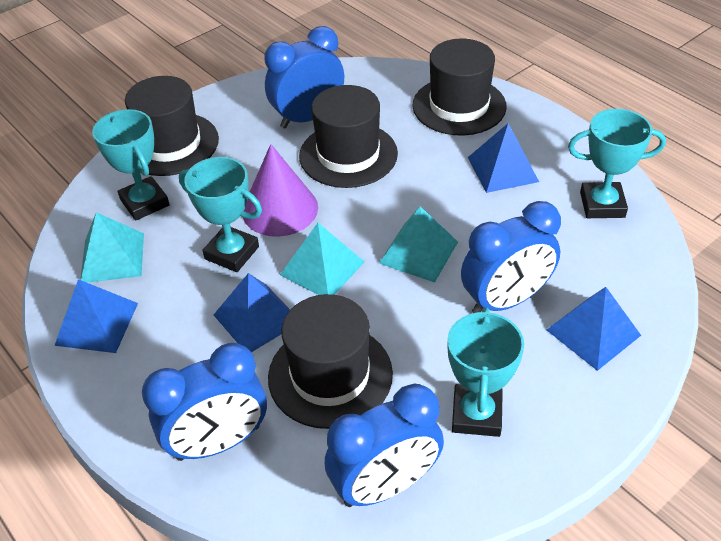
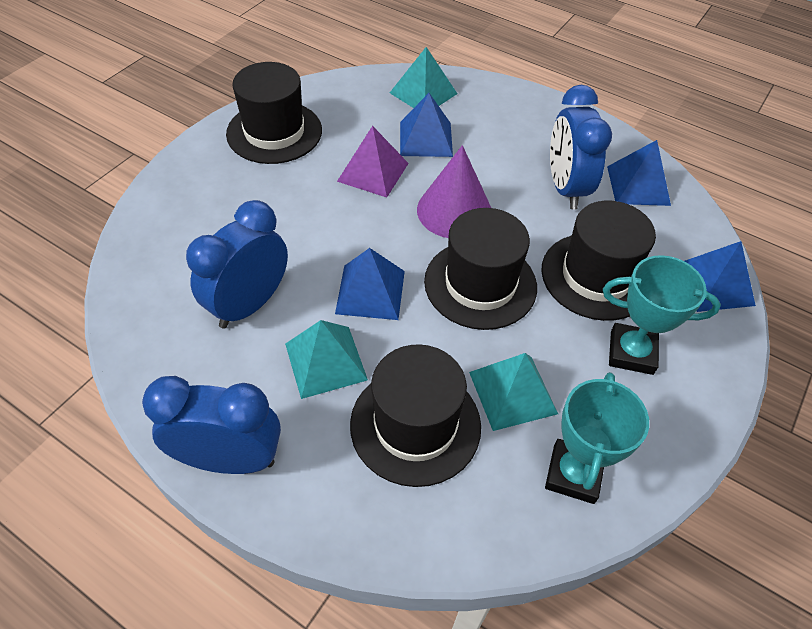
blue clock: 4 -> 3
purple pyramid: 0 -> 1
turquoise trophy: 4 -> 2

